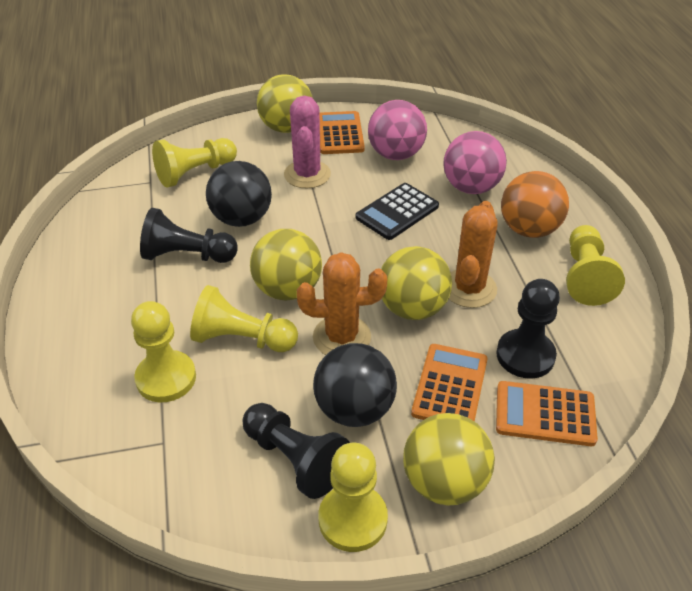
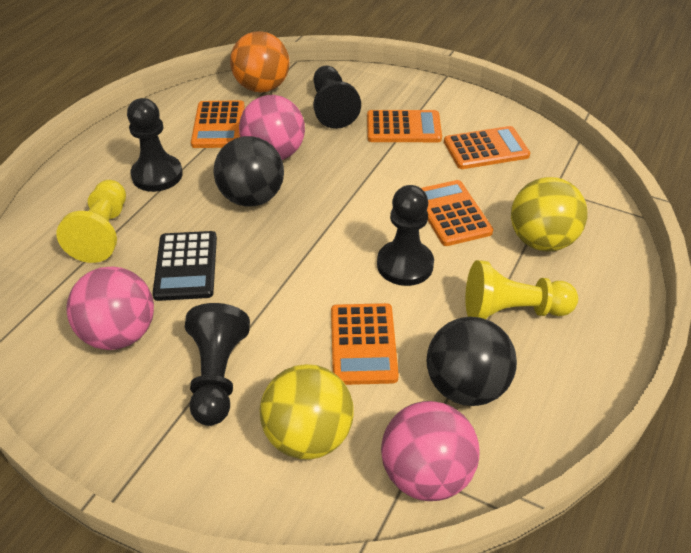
black pawn: 3 -> 4
orange cactus: 2 -> 0
orange calculator: 3 -> 5
pink ball: 2 -> 3
pink cactus: 1 -> 0
yellow ball: 4 -> 2
yellow pawn: 5 -> 2

